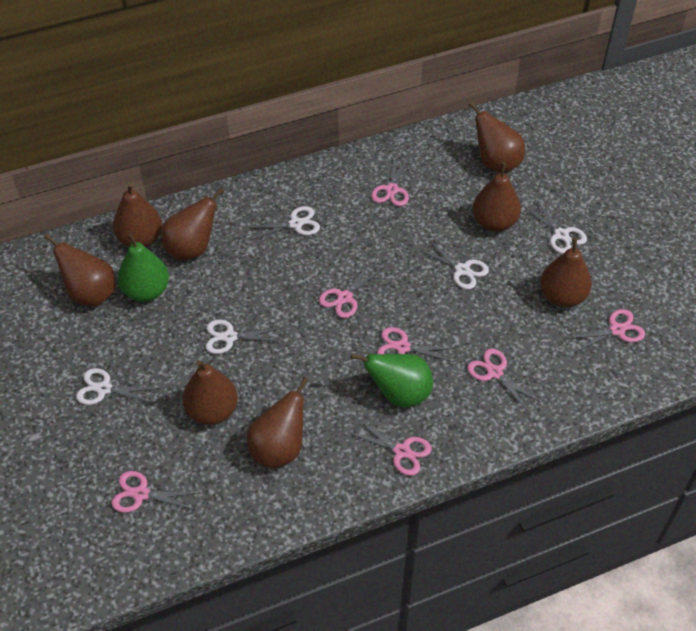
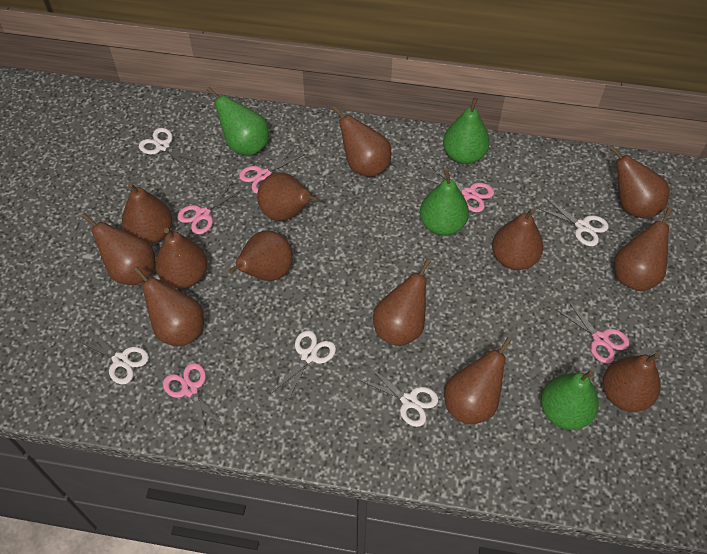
brown pear: 8 -> 13
green pear: 2 -> 4
pink scissors: 7 -> 5

